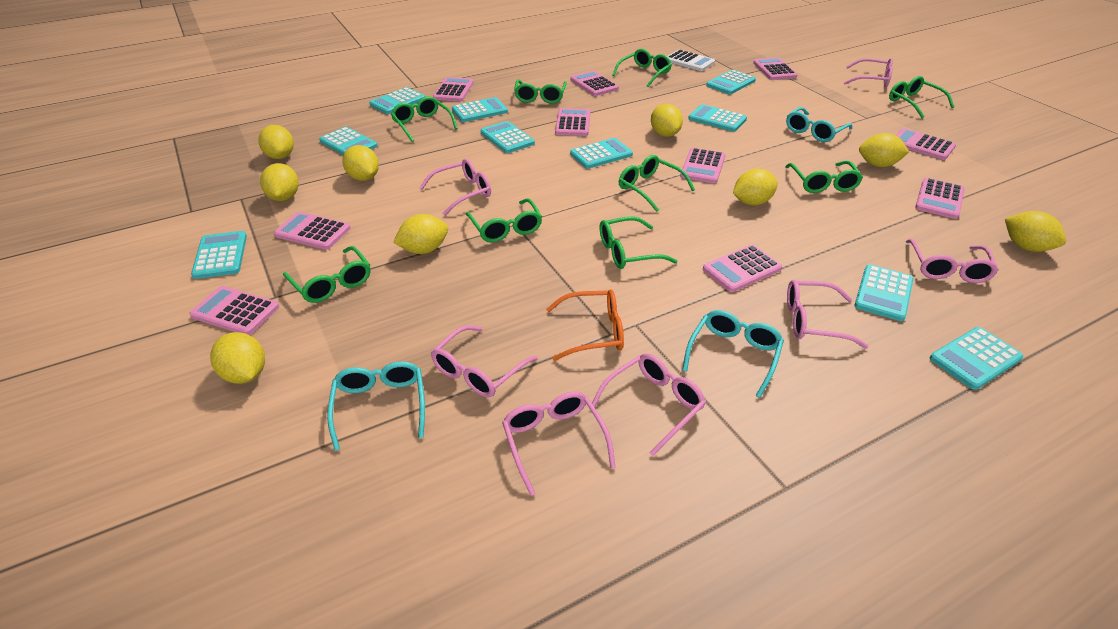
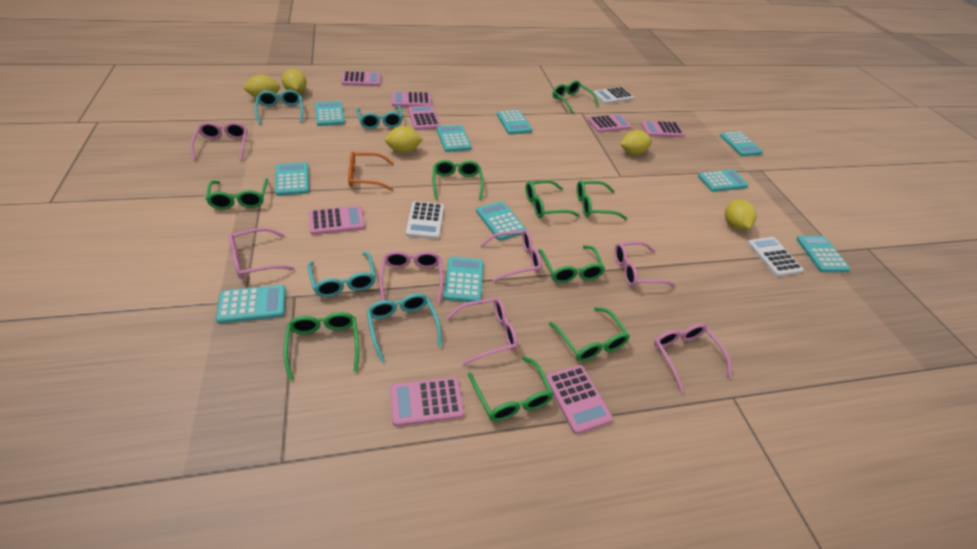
pink calculator: 10 -> 8
turquoise glasses: 3 -> 4
white calculator: 1 -> 3
yellow lemon: 9 -> 5

